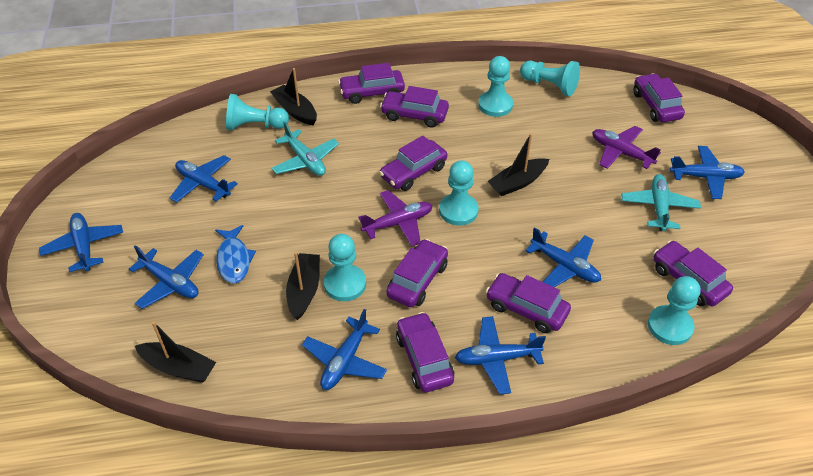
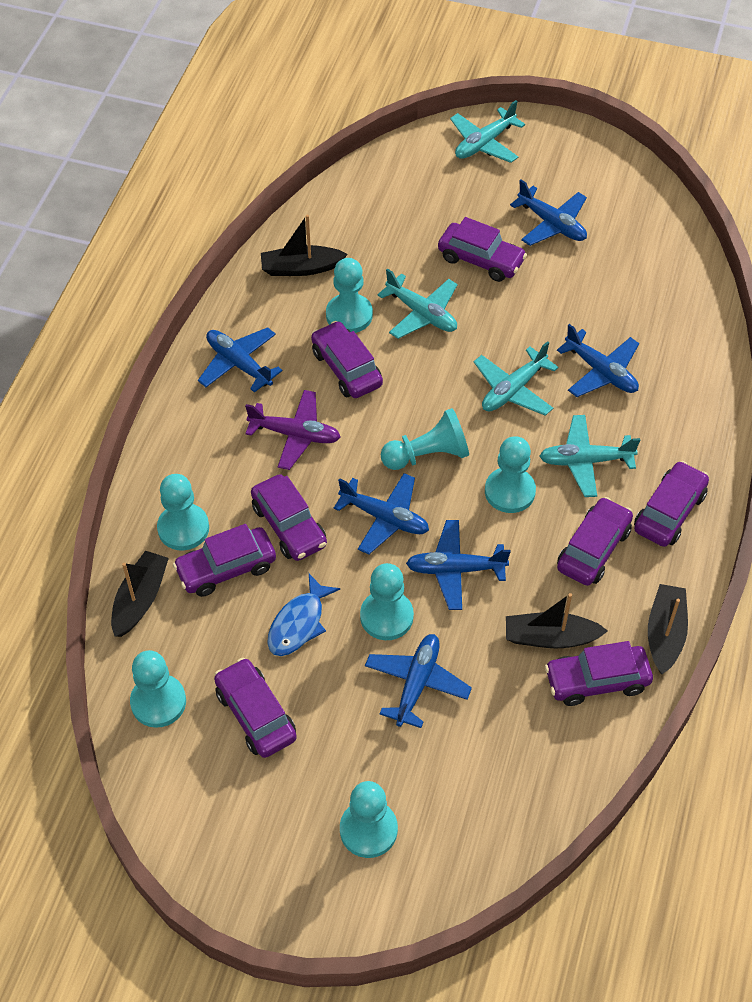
blue plane: 7 -> 6
purple plane: 2 -> 1
turquoise pawn: 6 -> 7
turquoise plane: 2 -> 4

